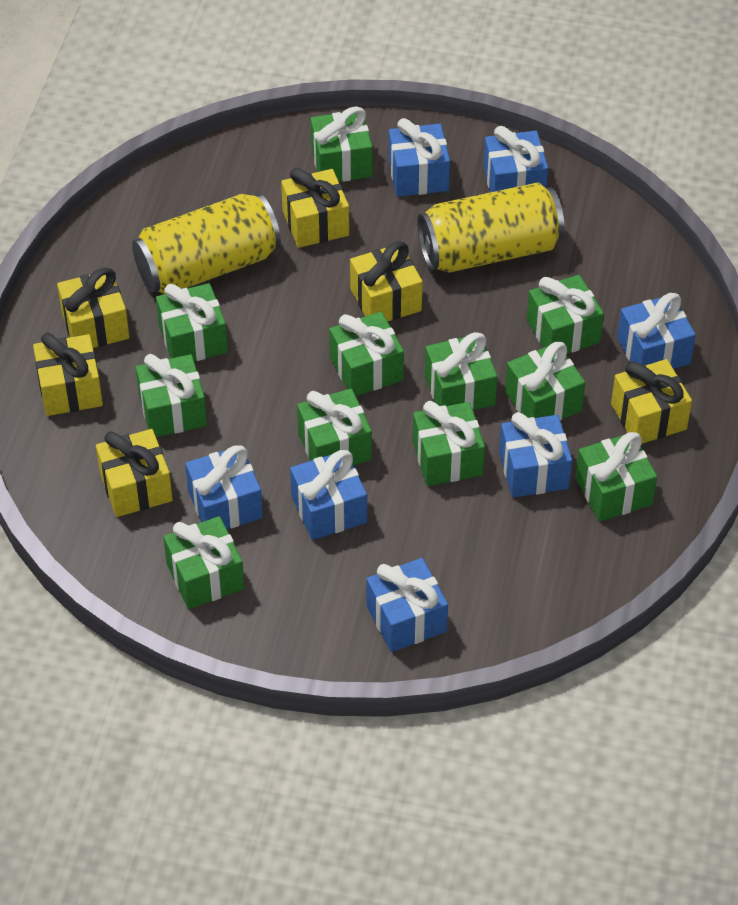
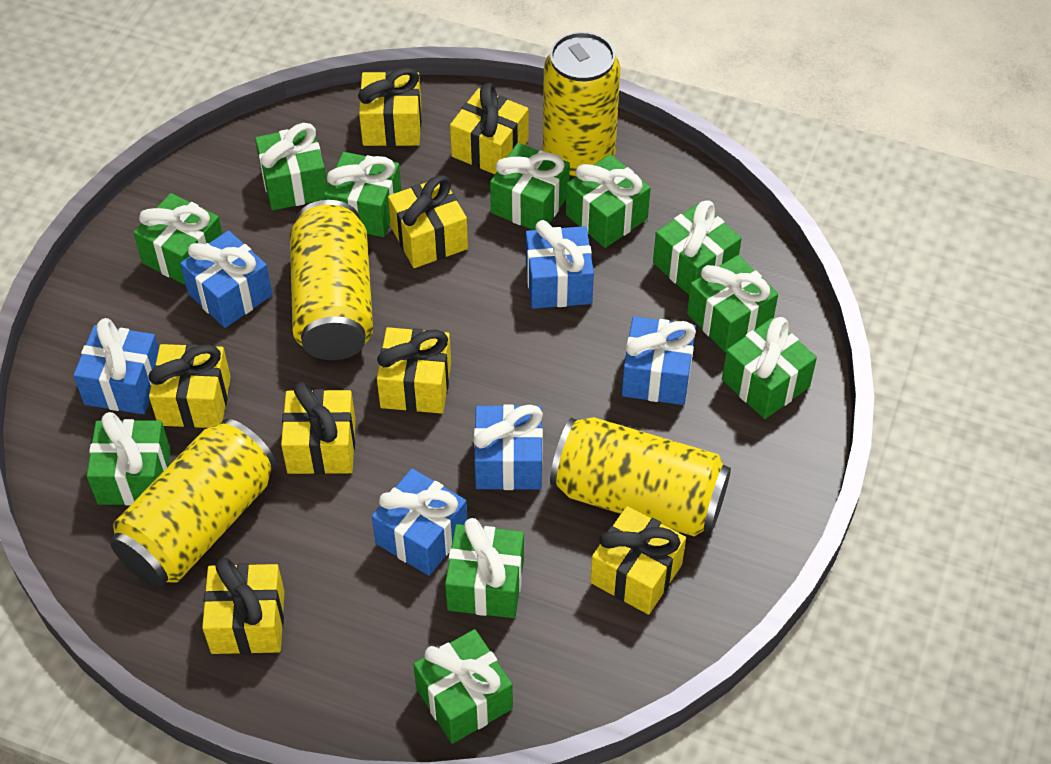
blue gift: 7 -> 6
yellow can: 2 -> 4
yellow gift: 6 -> 8

